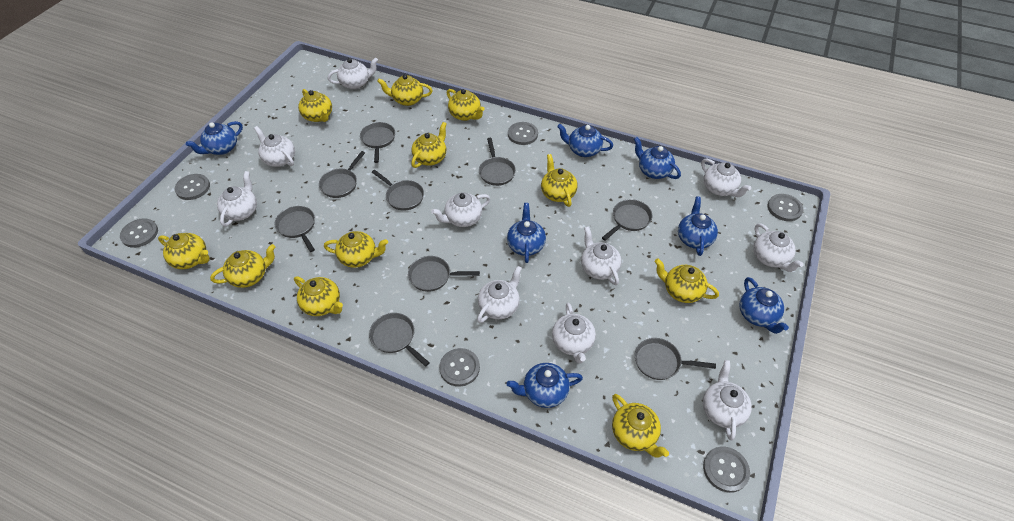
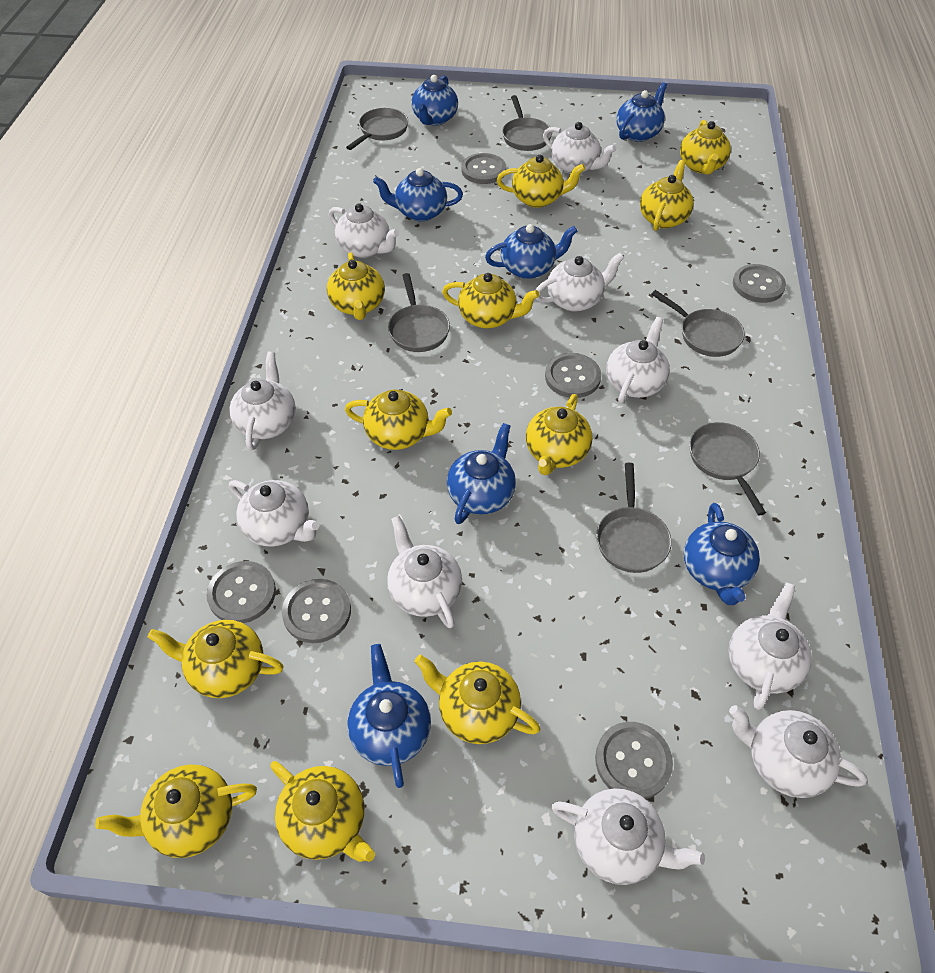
grey pan: 9 -> 6

